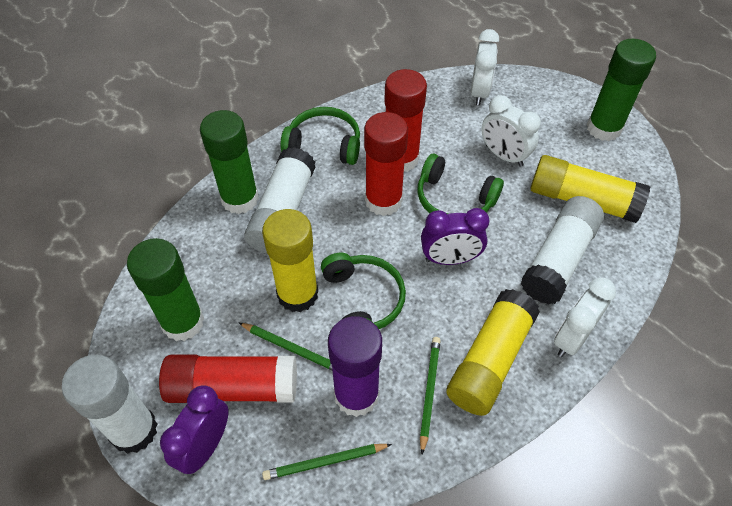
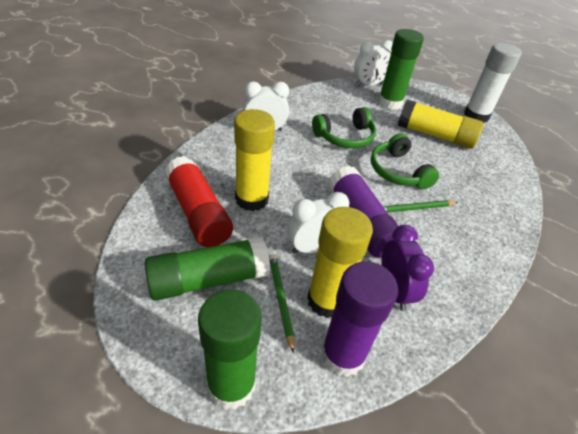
green headphones: 3 -> 2
green pencil: 3 -> 2
purple clock: 2 -> 1
purple glue stick: 1 -> 2
red glue stick: 3 -> 1
white glue stick: 3 -> 1

